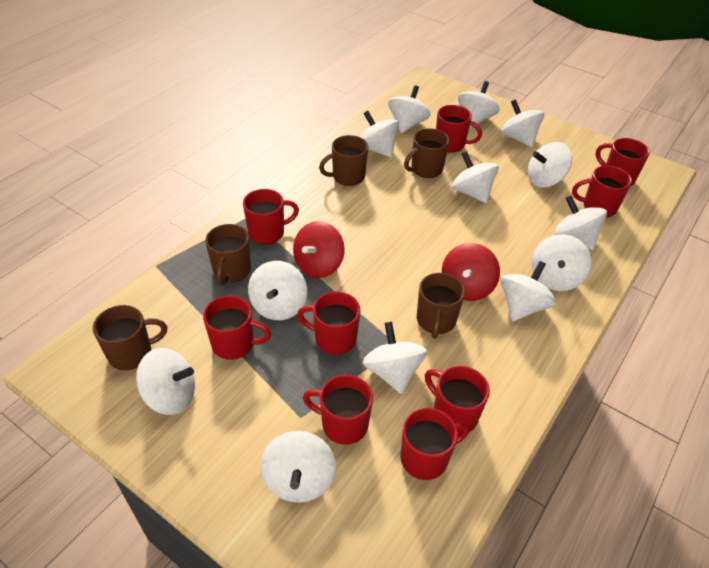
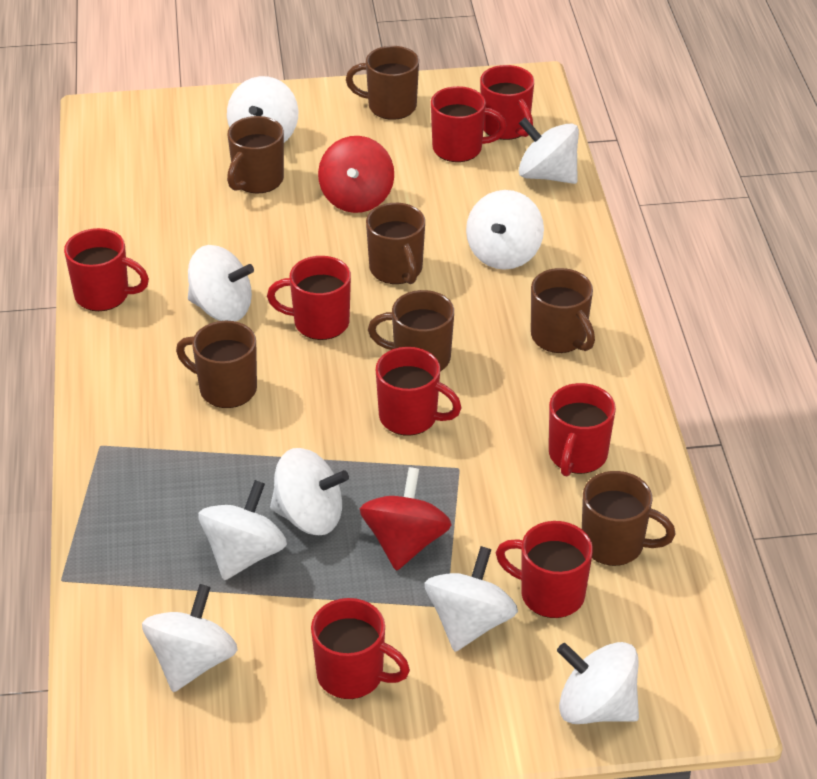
brown mug: 5 -> 7
red mug: 9 -> 8
white spinning top: 13 -> 9

